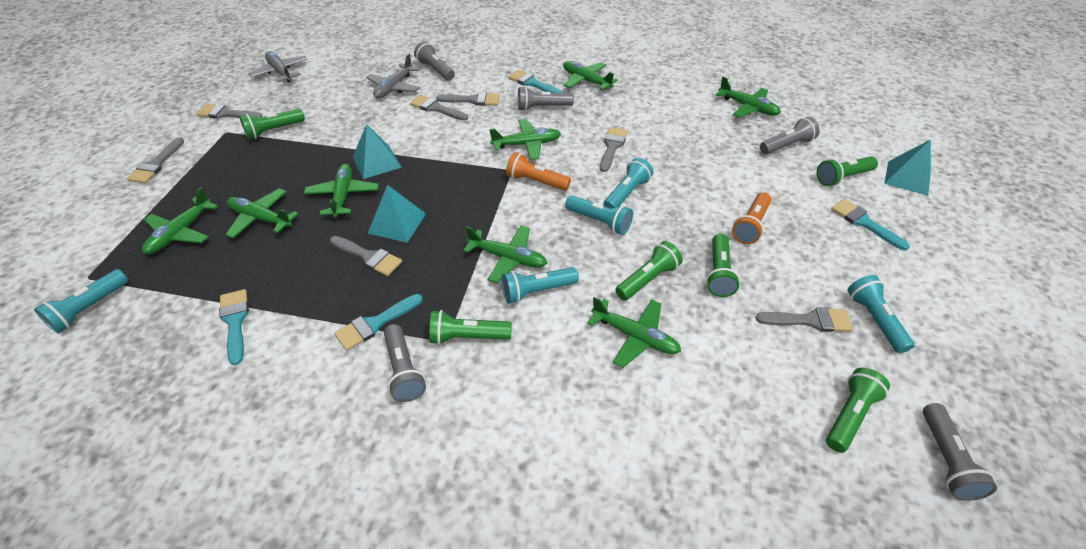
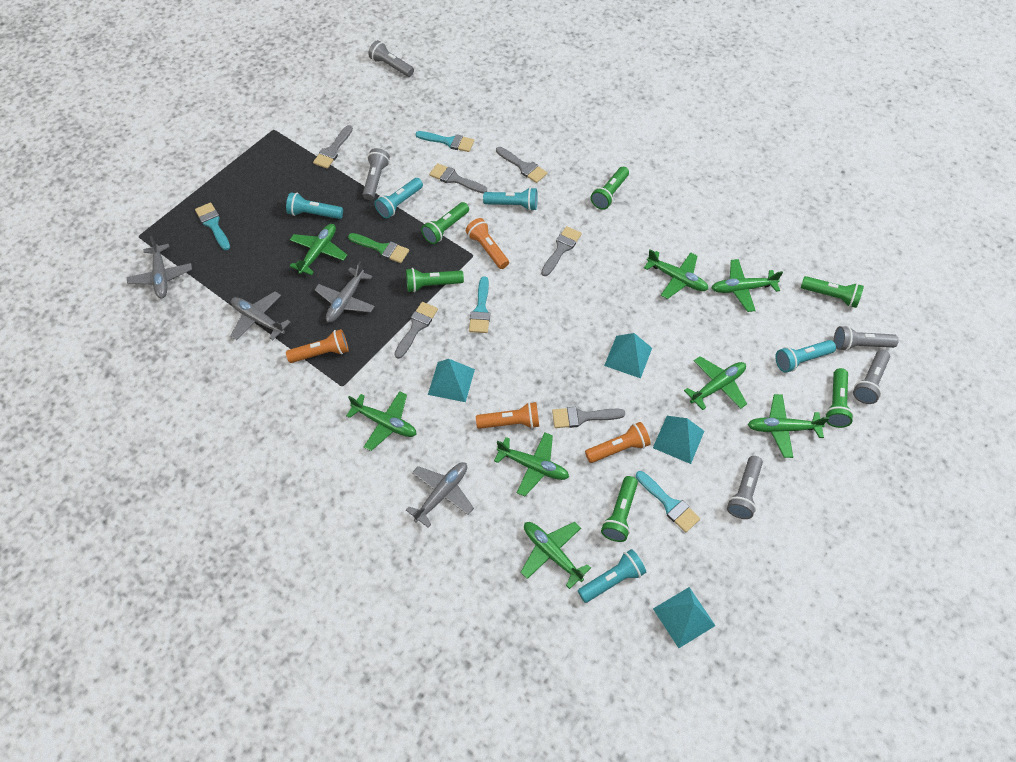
green brush: 0 -> 1
grey brush: 7 -> 6
grey plane: 2 -> 4
orange flashlight: 2 -> 4
turquoise pyramid: 3 -> 4

